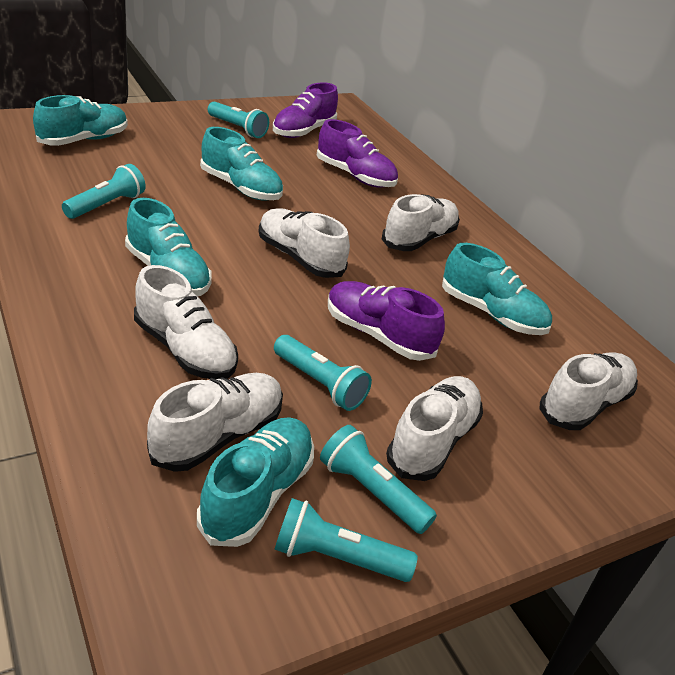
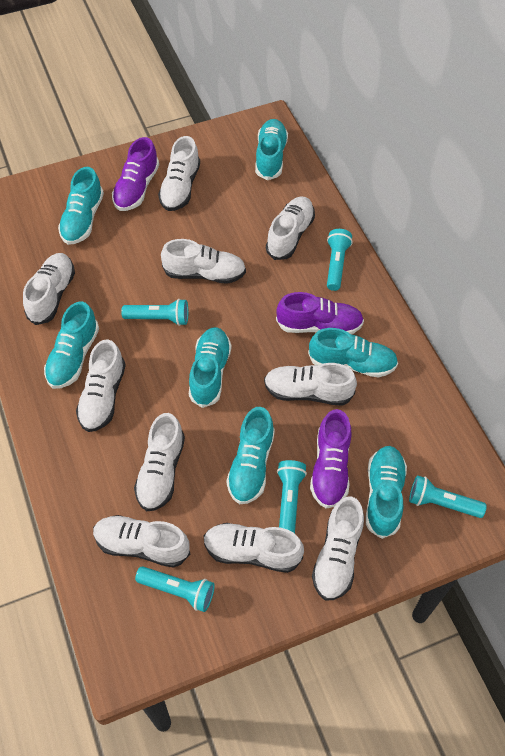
turquoise shoe: 5 -> 7
white shoe: 6 -> 10

